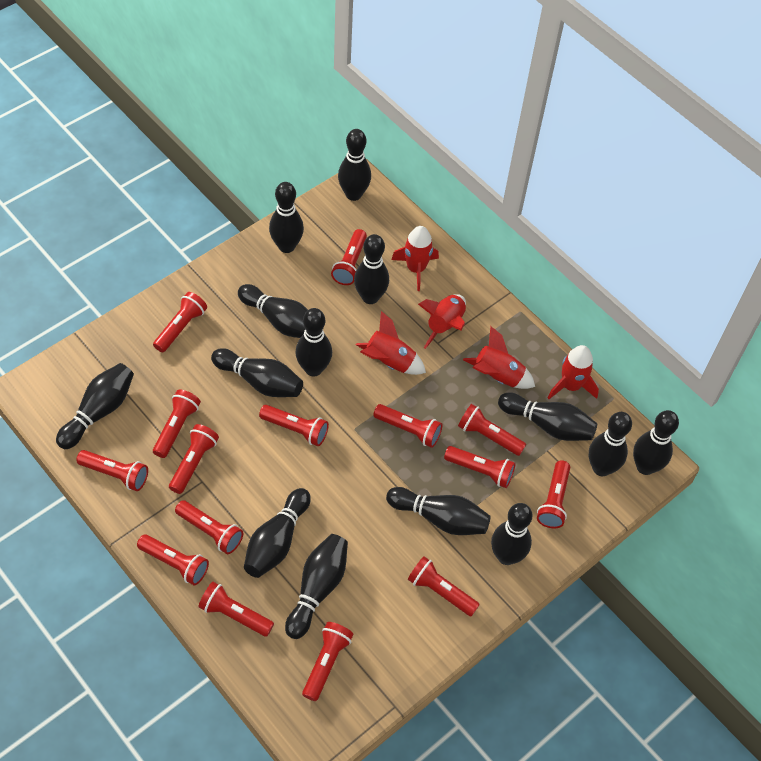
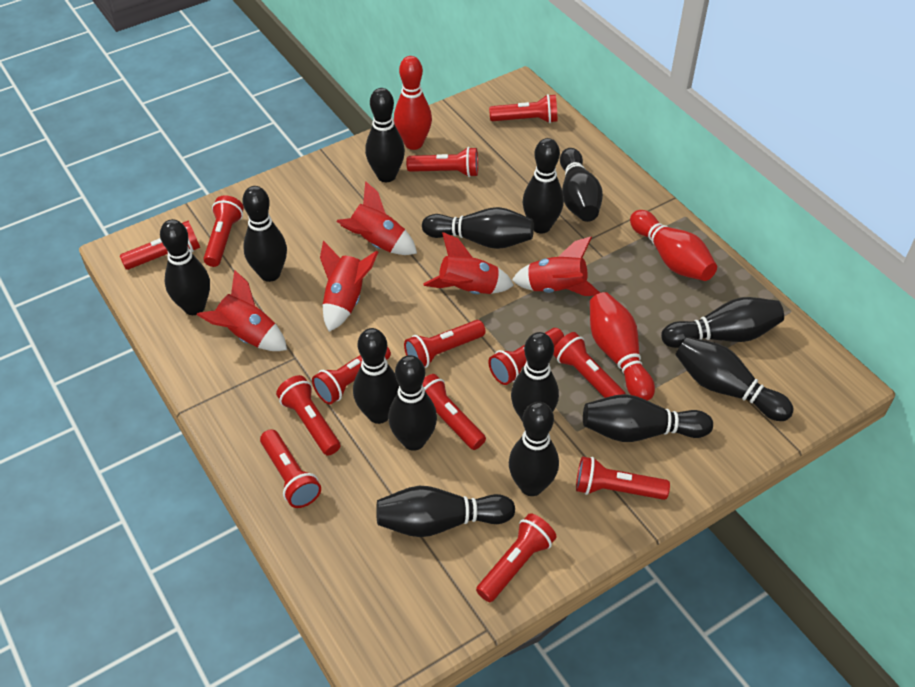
red bowling pin: 0 -> 3
red flashlight: 15 -> 13

